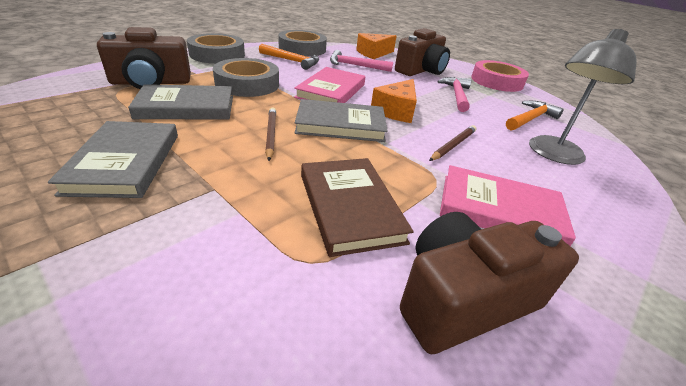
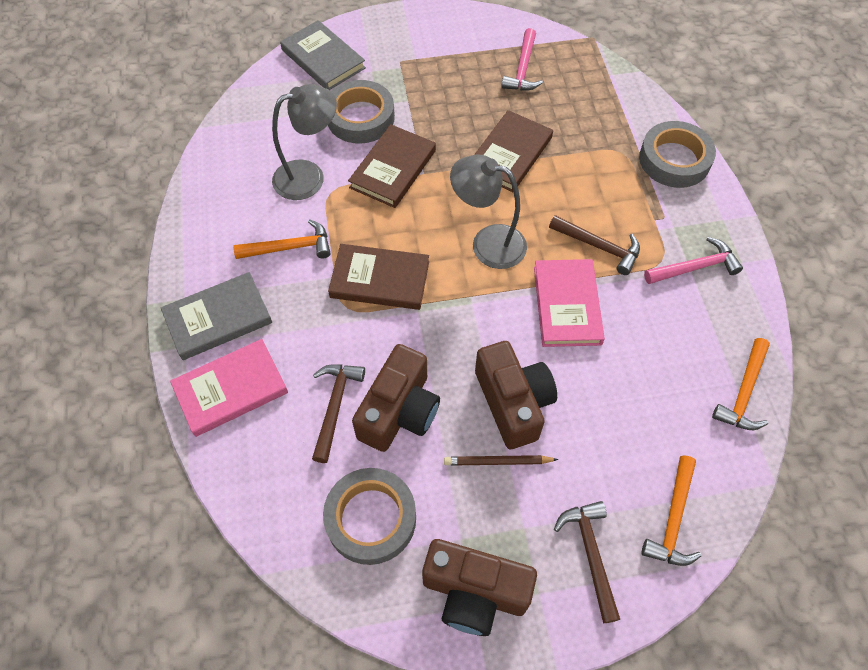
brown book: 1 -> 3
brown hammer: 0 -> 3
brown pencil: 2 -> 1
grey book: 3 -> 2
grey lamp: 1 -> 2
orange cheese: 2 -> 0
orange hammer: 2 -> 3
pink tape: 1 -> 0

